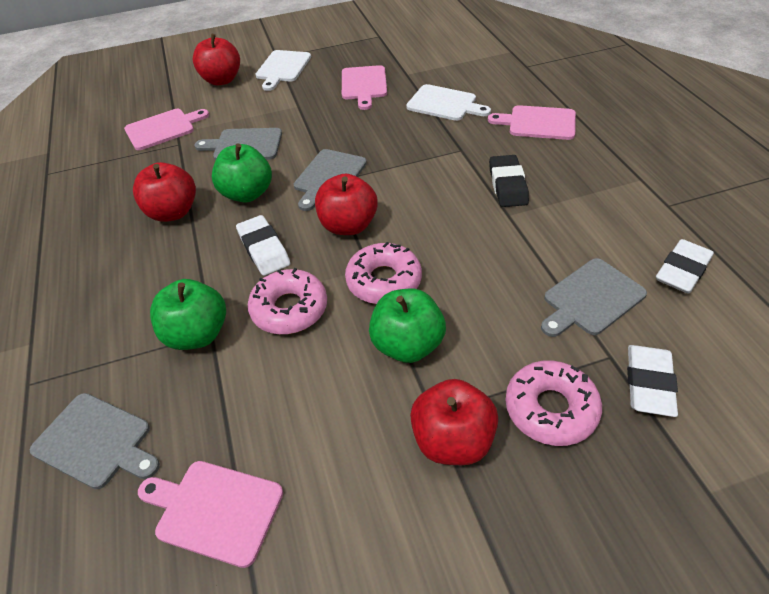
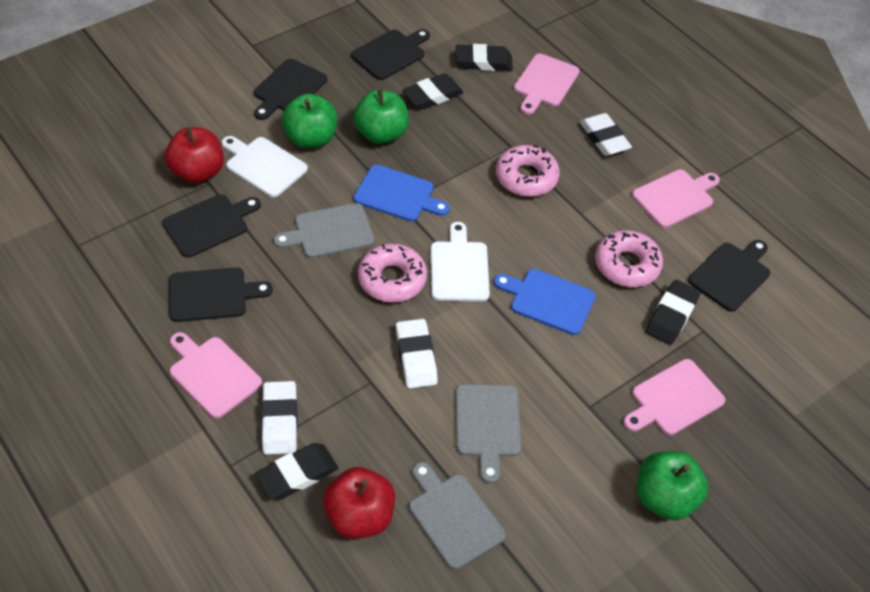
black cutting board: 0 -> 5
black eraser: 1 -> 4
blue cutting board: 0 -> 2
grey cutting board: 4 -> 3
red apple: 4 -> 2

